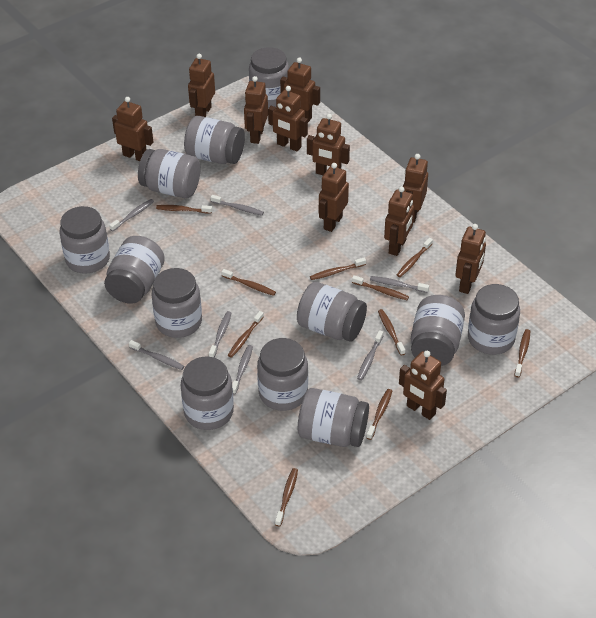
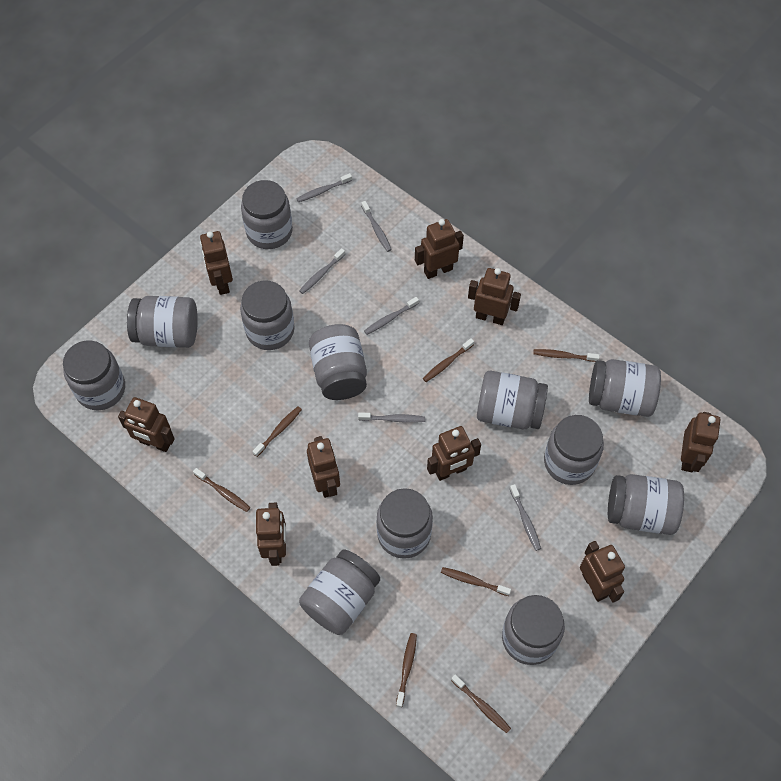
brown robot: 11 -> 9
brown toothbrush: 10 -> 7
grey toothbrush: 7 -> 6

